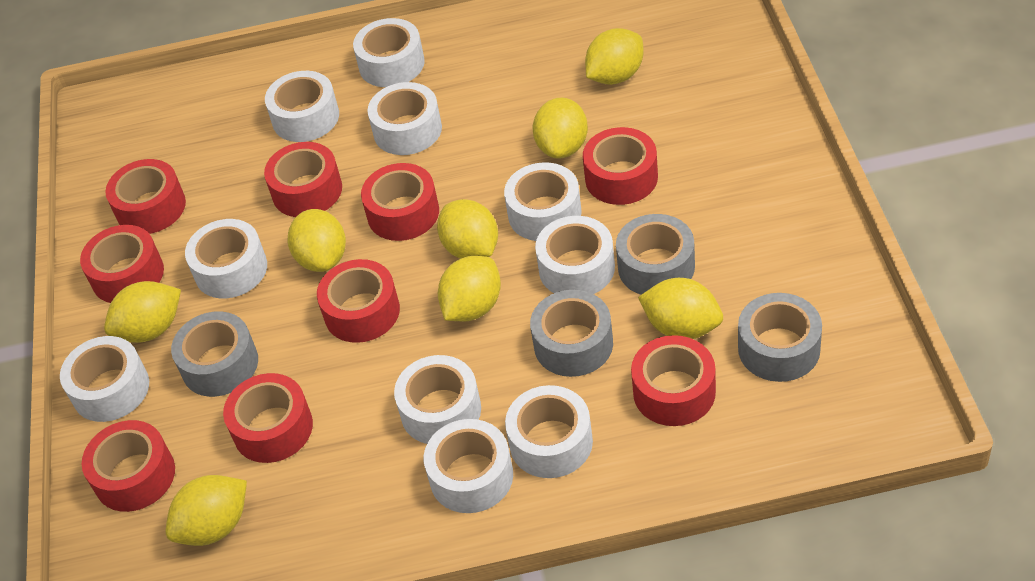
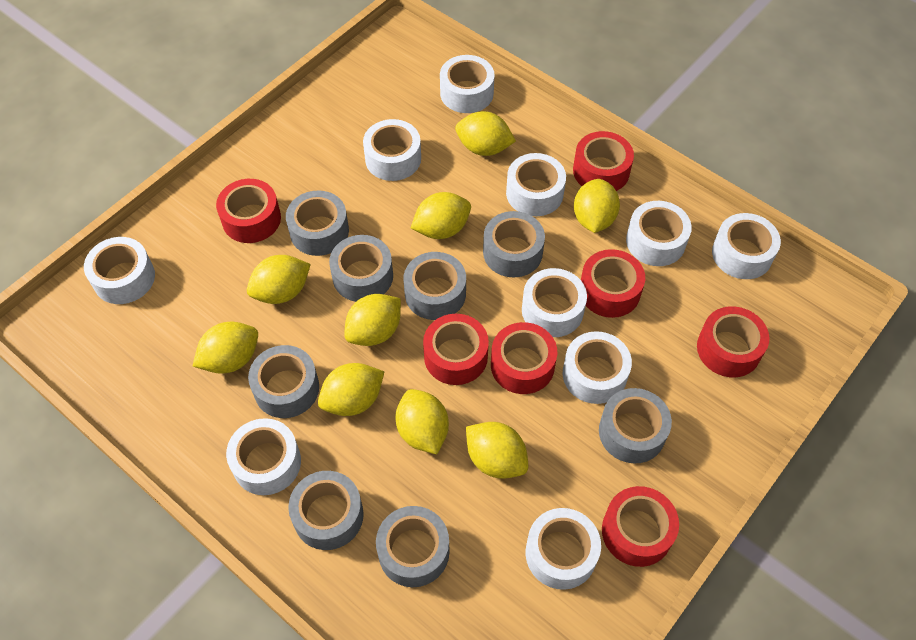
grey tape: 4 -> 8
red tape: 9 -> 7
yellow lemon: 8 -> 9

